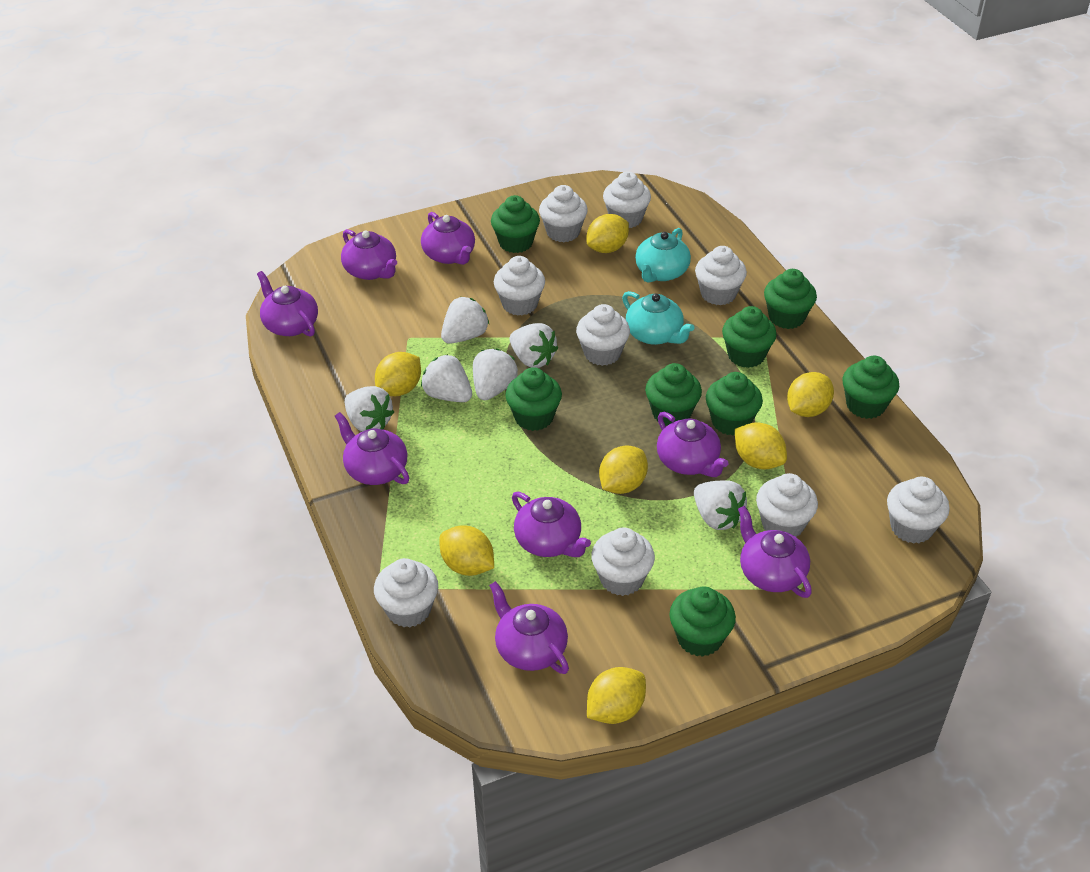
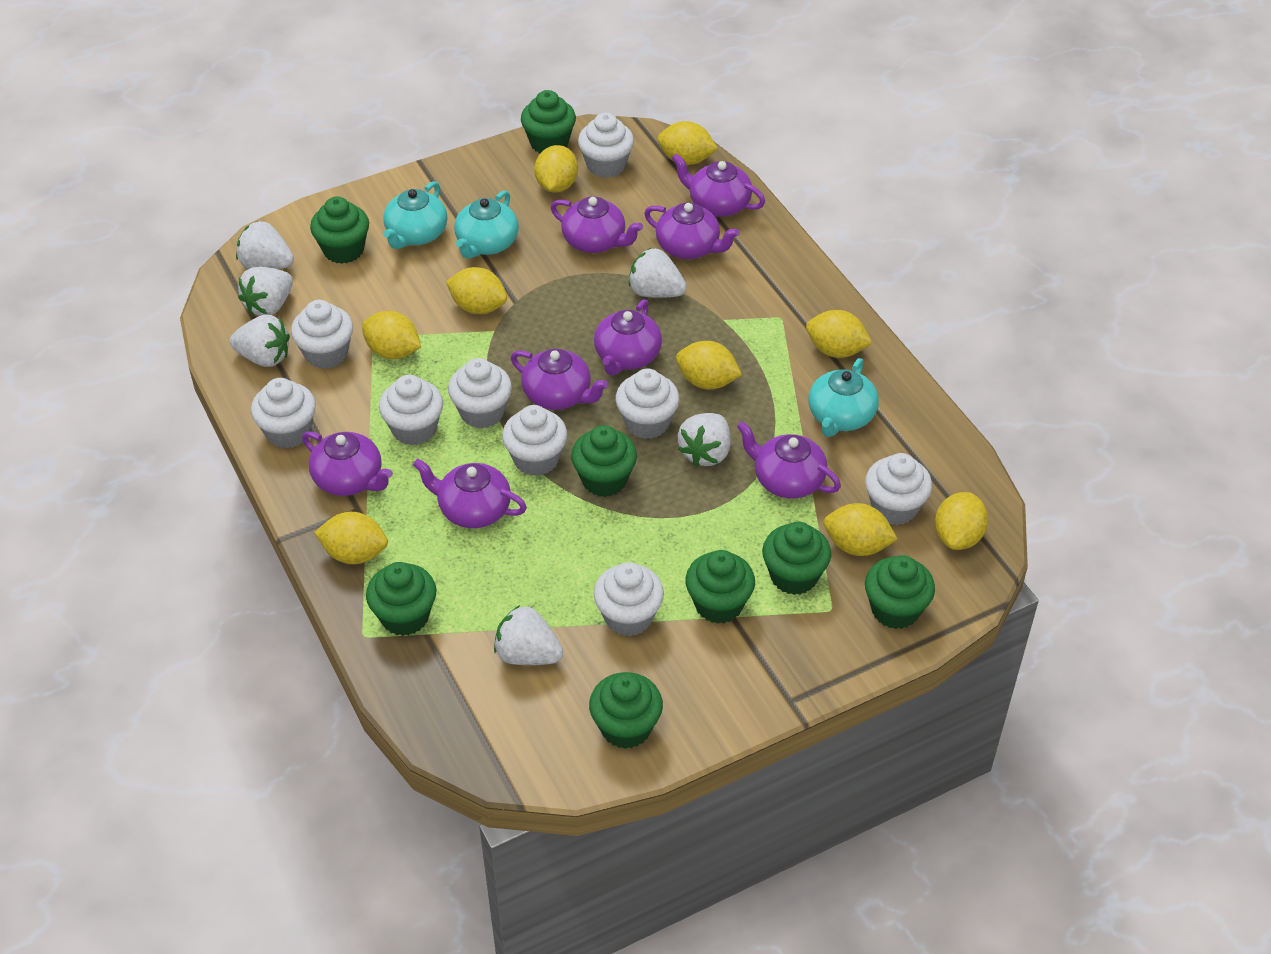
turquoise teapot: 2 -> 3
yellow lemon: 7 -> 9

